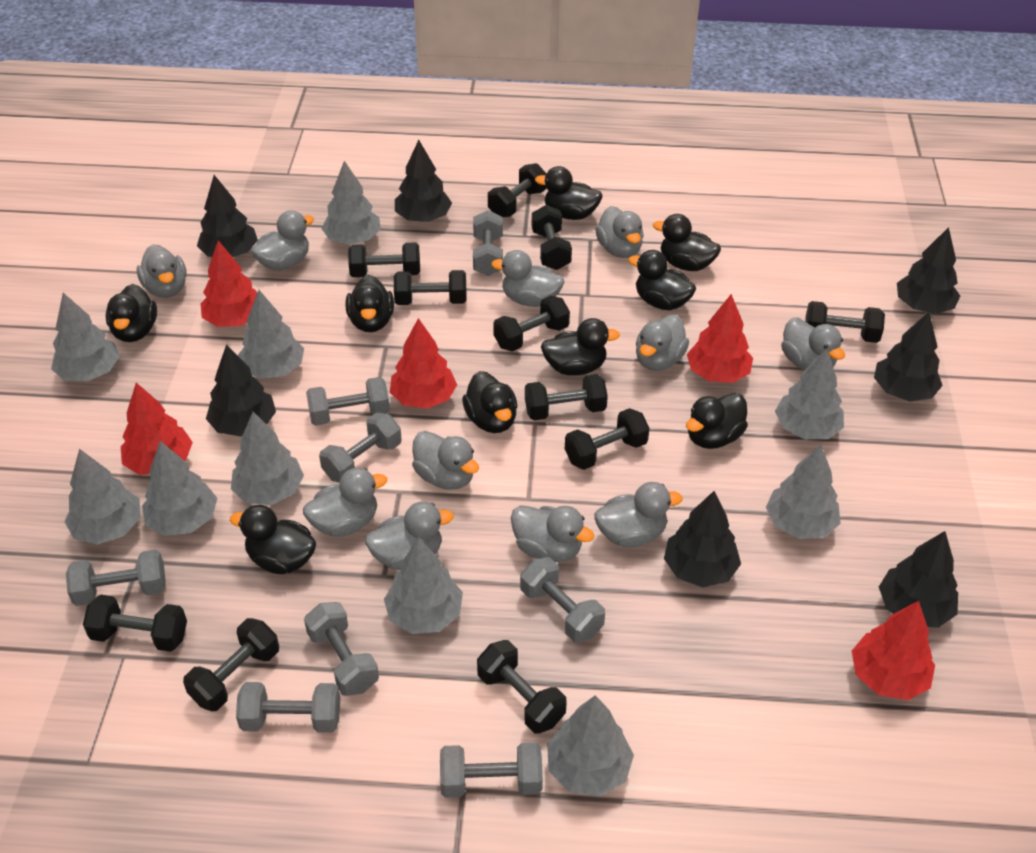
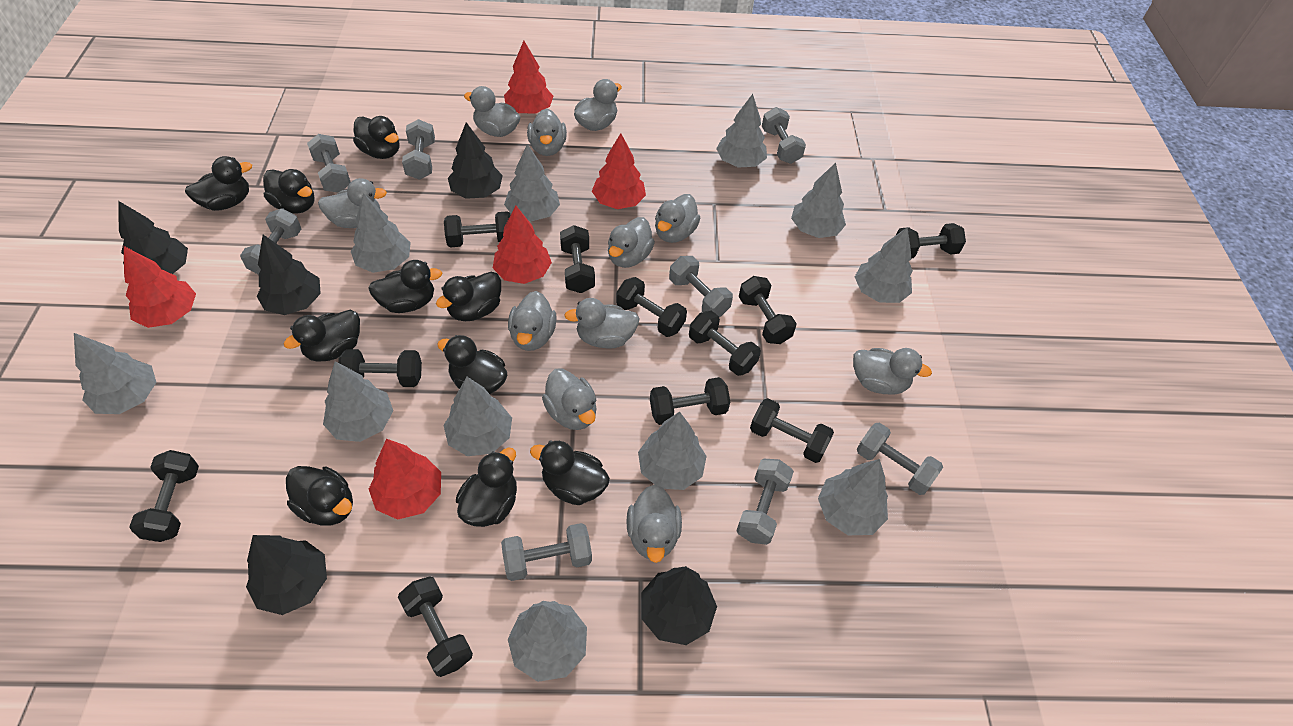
black duck: 9 -> 10
black tree: 7 -> 5
grey tree: 10 -> 11

